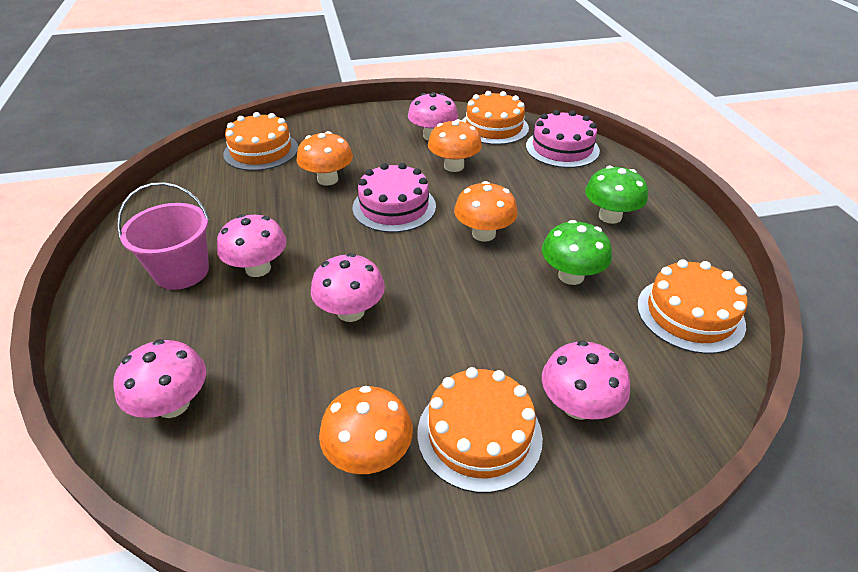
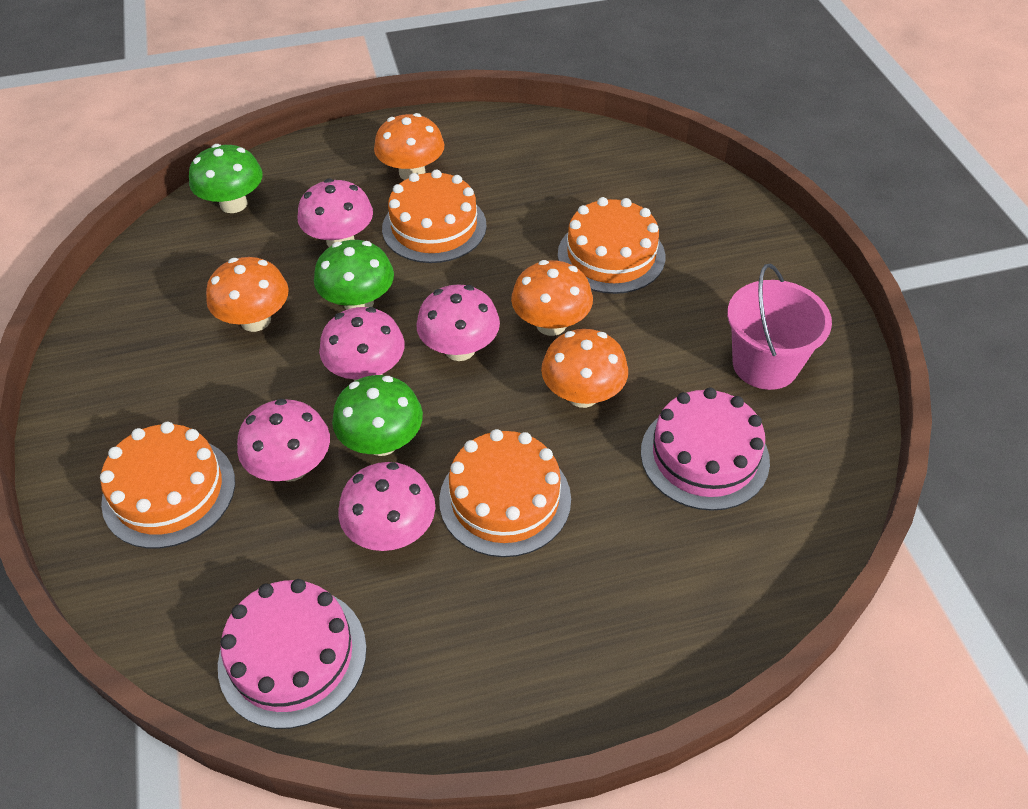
green mushroom: 2 -> 3

